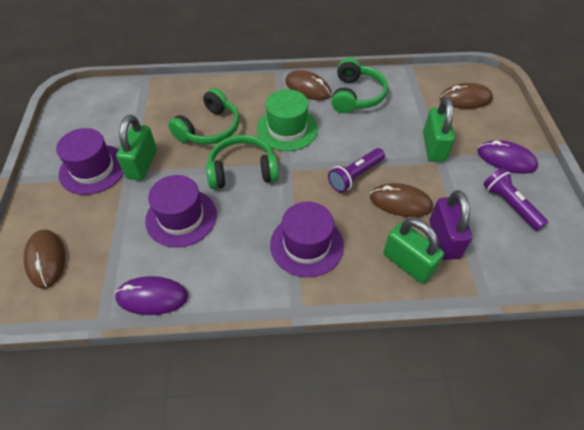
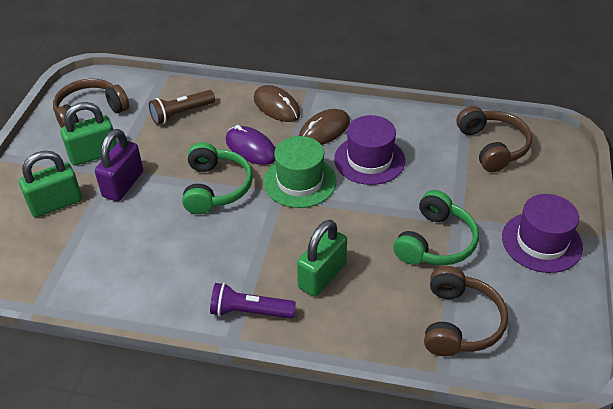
brown flashlight: 0 -> 1
brown headphones: 0 -> 3
brown mouse: 4 -> 2
green headphones: 3 -> 2
purple flashlight: 2 -> 1
purple hat: 3 -> 2
purple mouse: 2 -> 1

